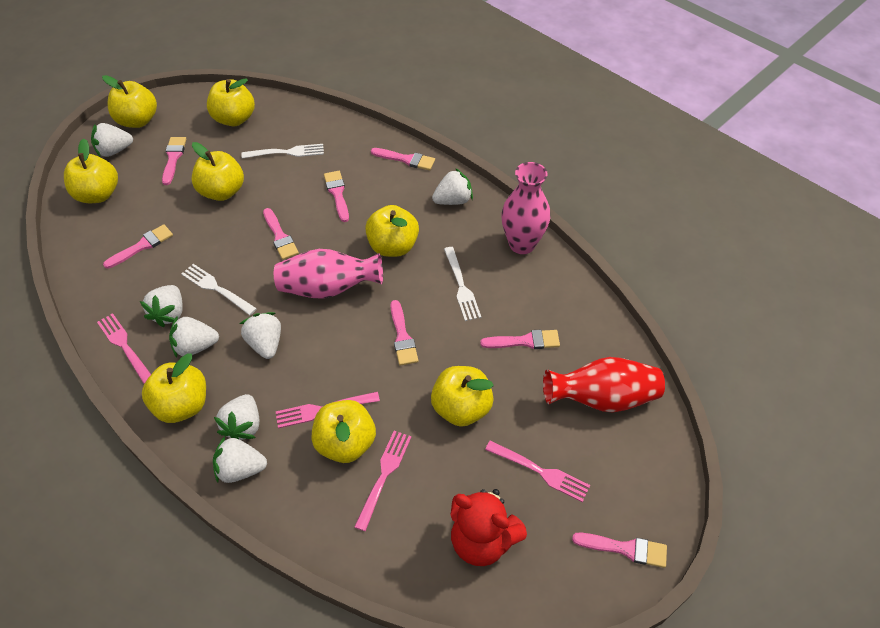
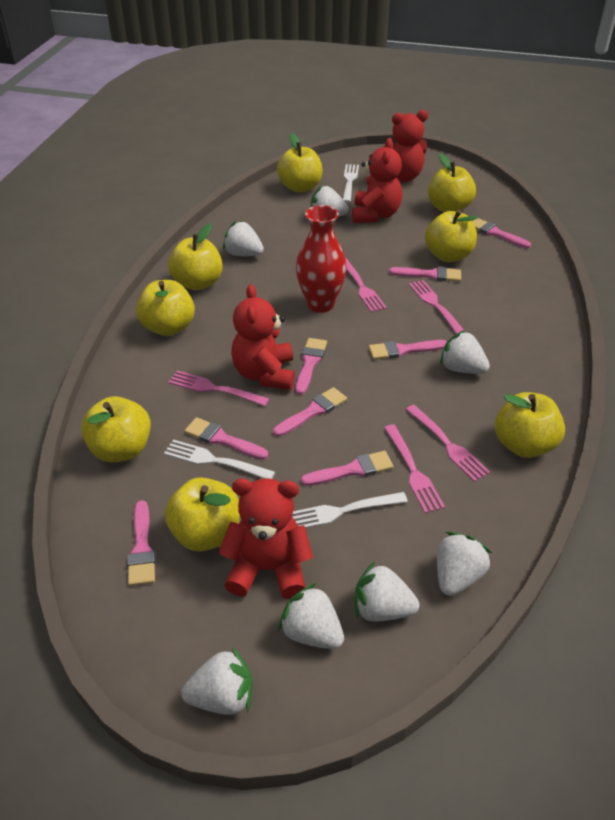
pink fork: 4 -> 5
pink vase: 2 -> 0
red teddy bear: 1 -> 4

